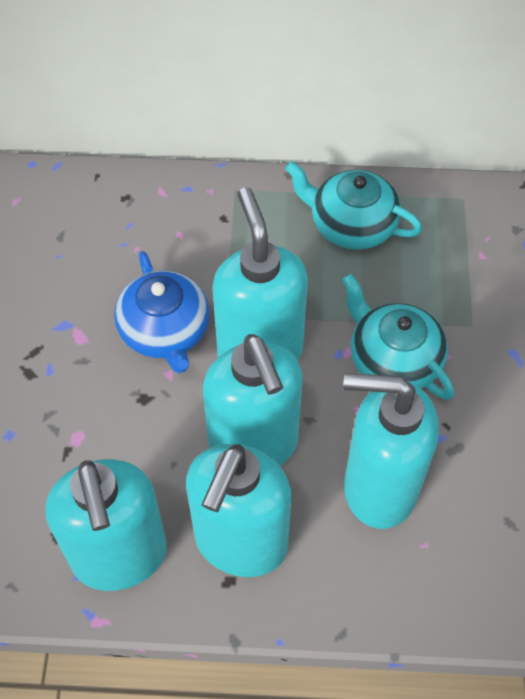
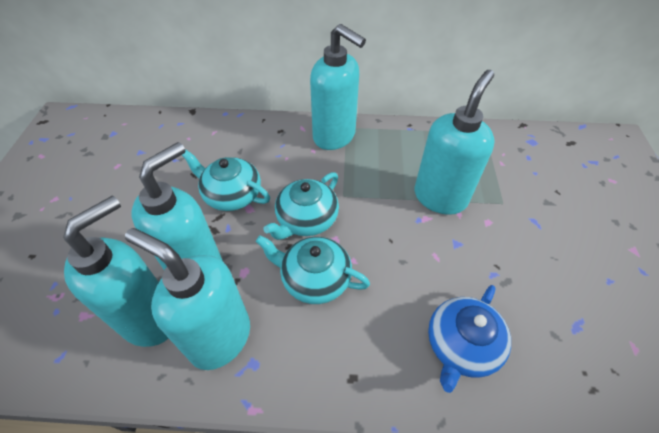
turquoise teapot: 2 -> 3

